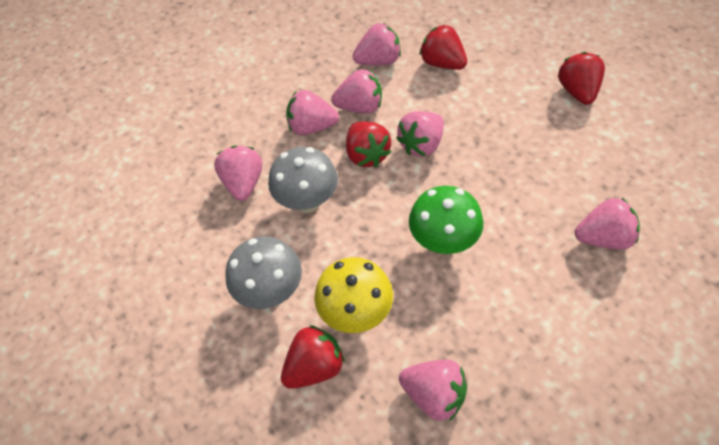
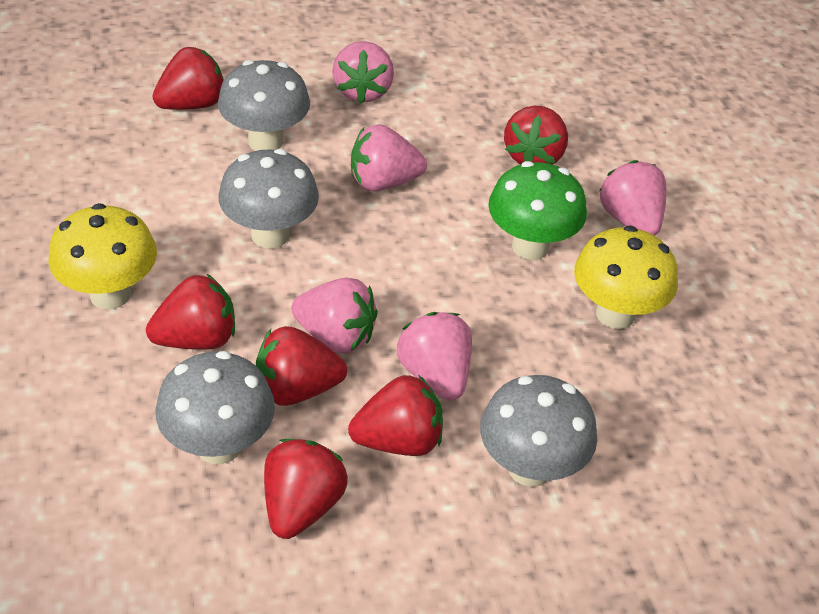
grey mushroom: 2 -> 4
pink strawberry: 7 -> 5
red strawberry: 4 -> 6
yellow mushroom: 1 -> 2

